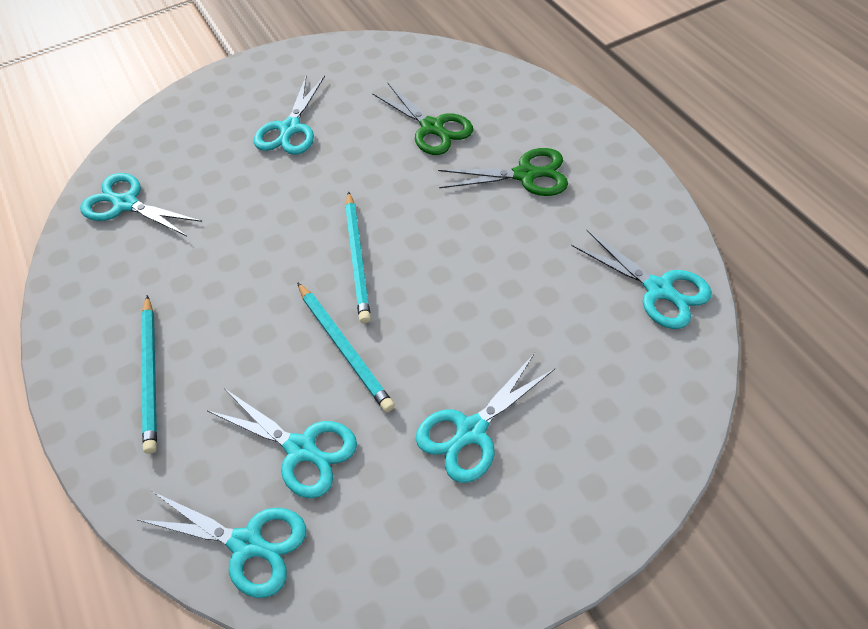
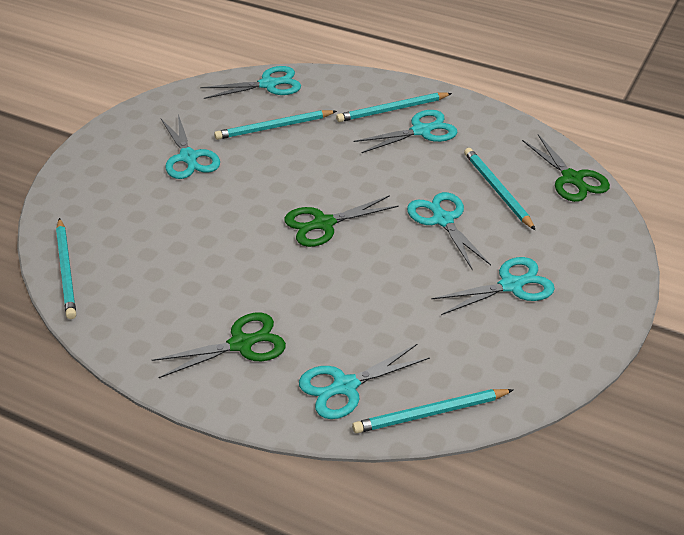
green scissors: 2 -> 3
turquoise pencil: 3 -> 5

